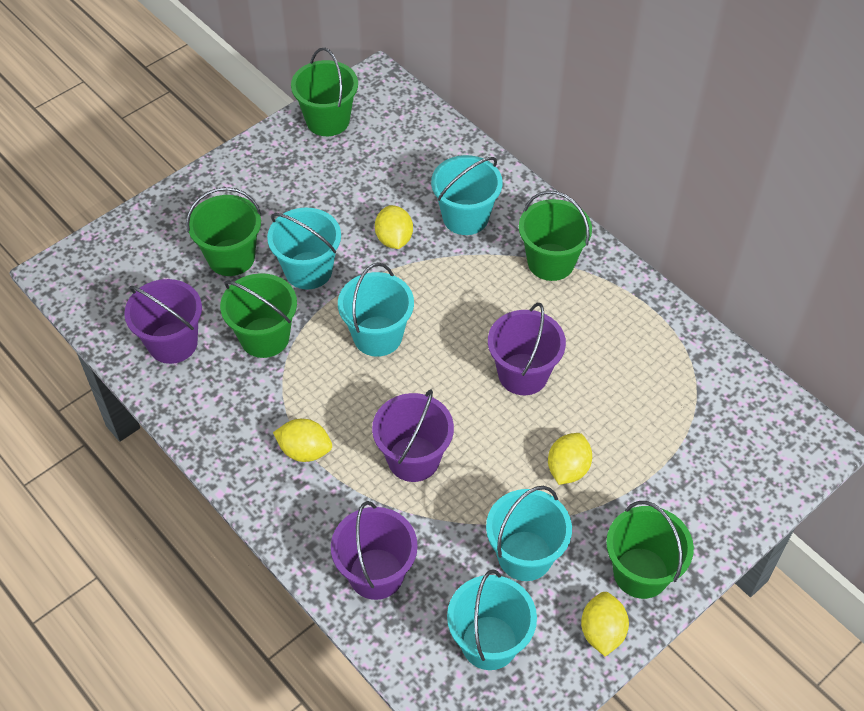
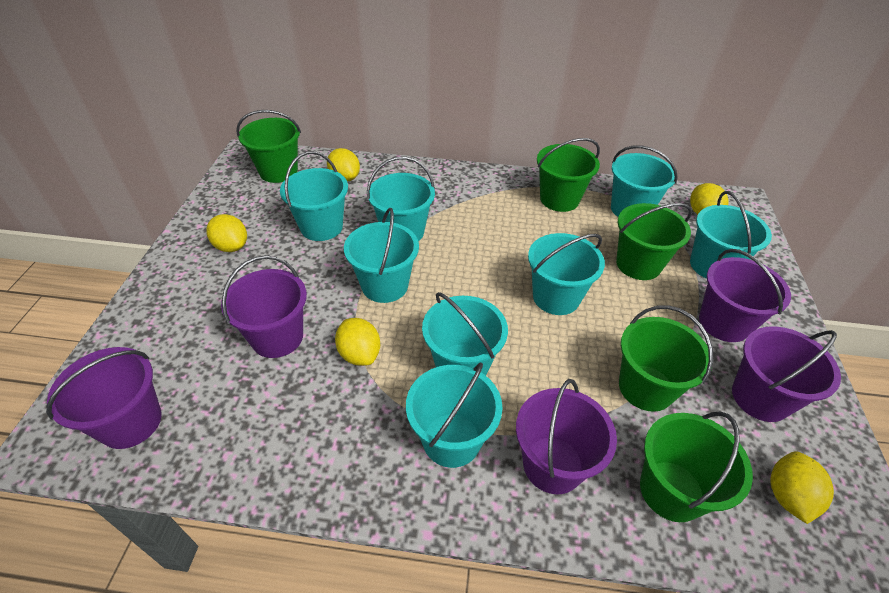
purple bucket: 4 -> 5
turquoise bucket: 5 -> 8
yellow lemon: 4 -> 5

